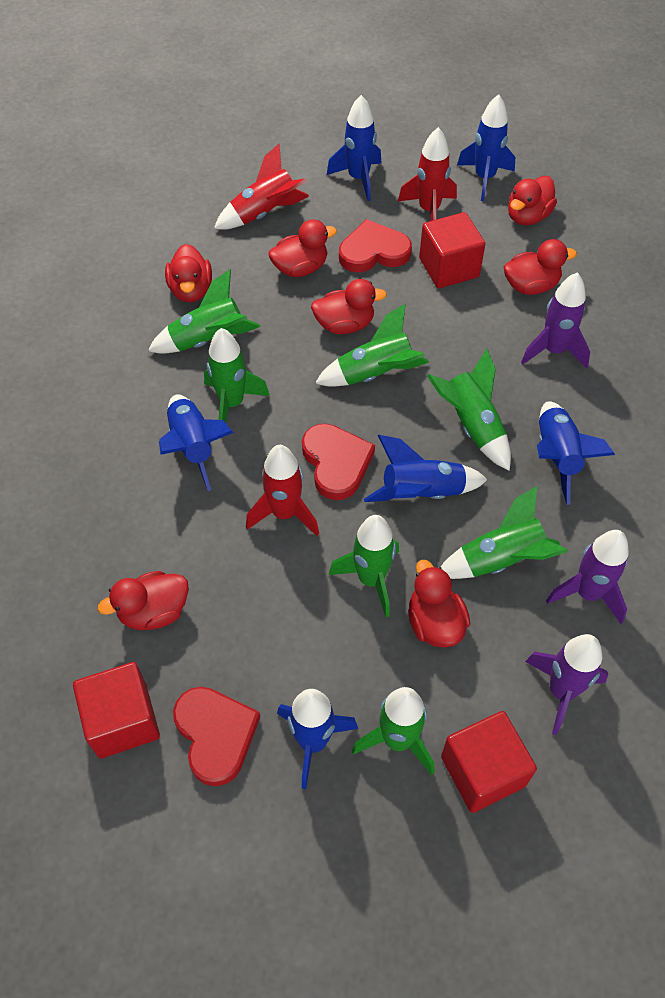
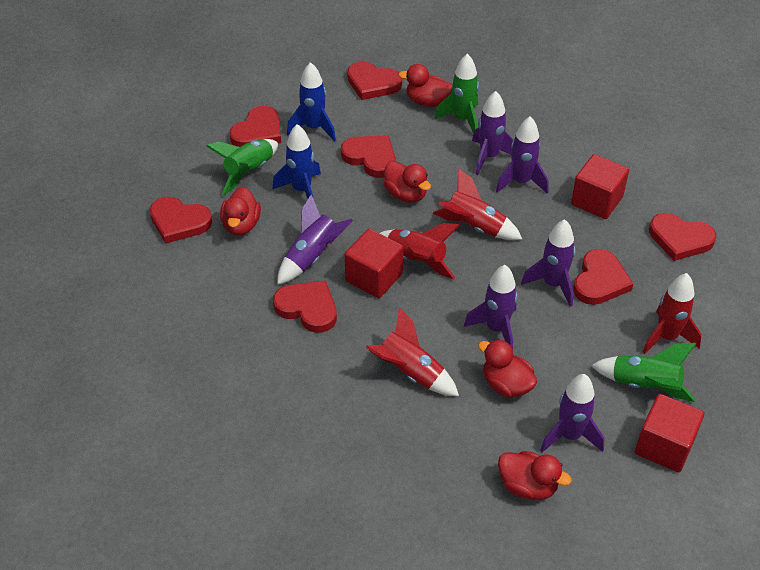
blue rocket: 6 -> 2
green rocket: 7 -> 3
purple rocket: 3 -> 6
red duck: 7 -> 5
red heart: 3 -> 7
red rocket: 3 -> 4

